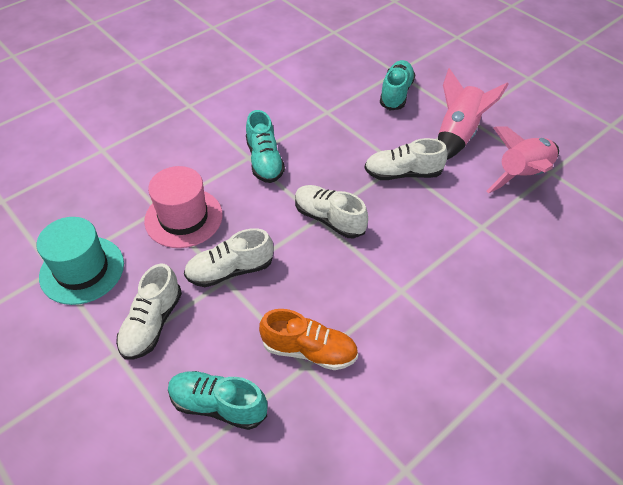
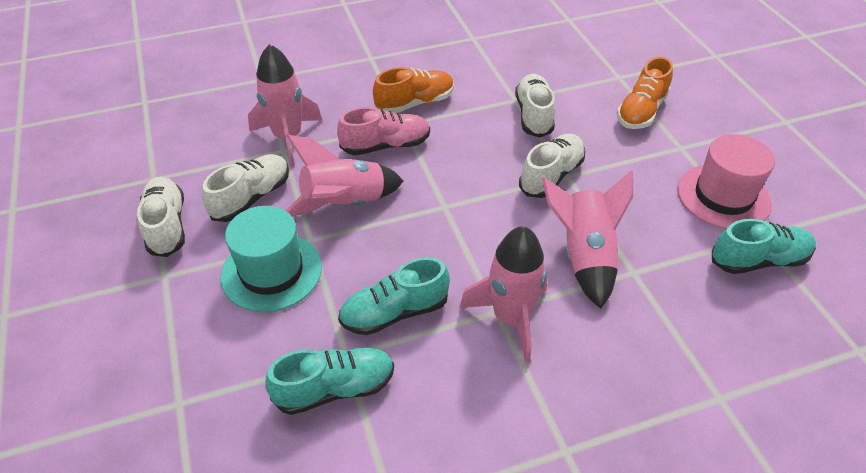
orange shoe: 1 -> 2
pink rocket: 2 -> 4
pink shoe: 0 -> 1

